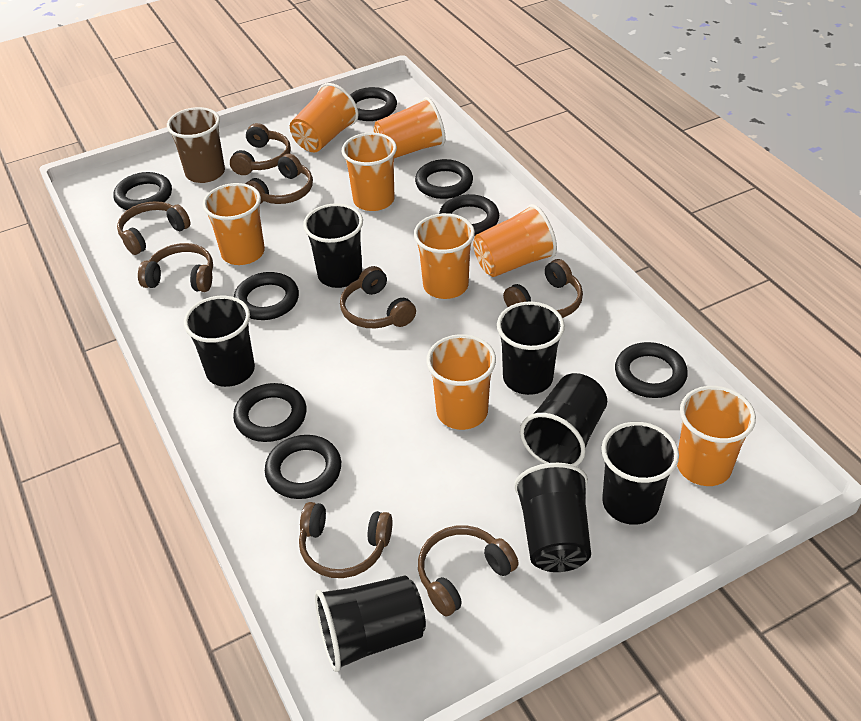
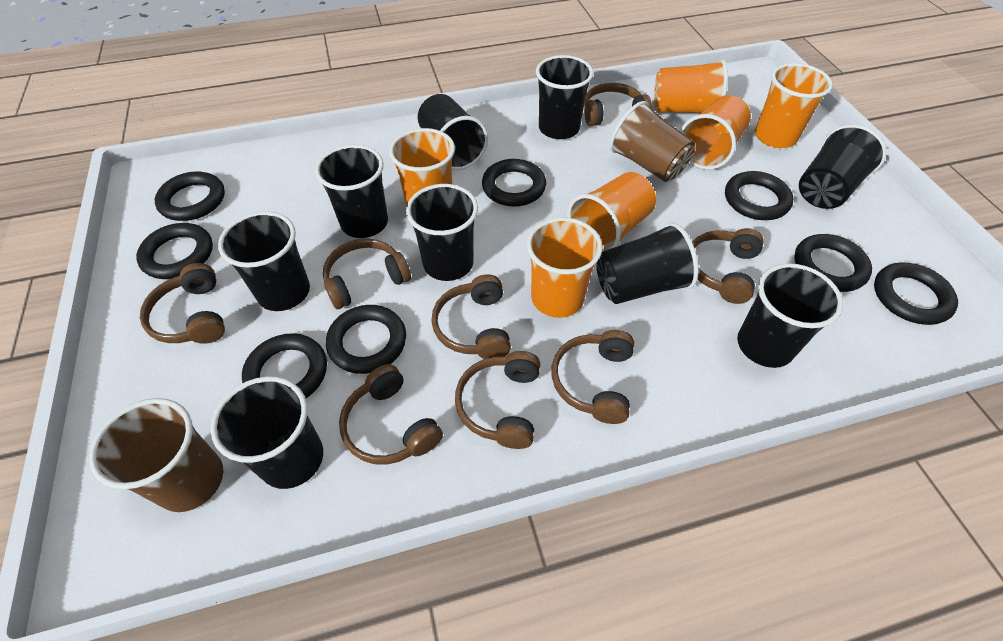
black cup: 7 -> 9
brown cup: 1 -> 2
orange cup: 8 -> 6

